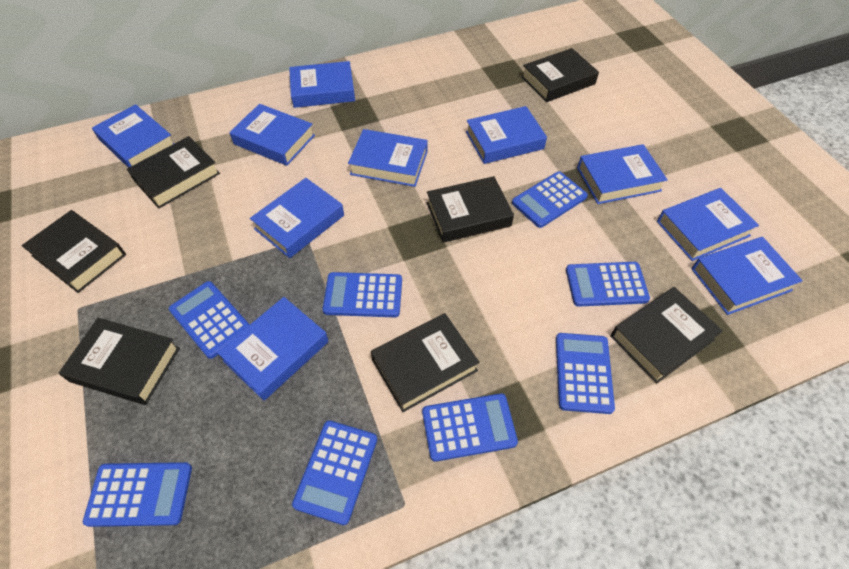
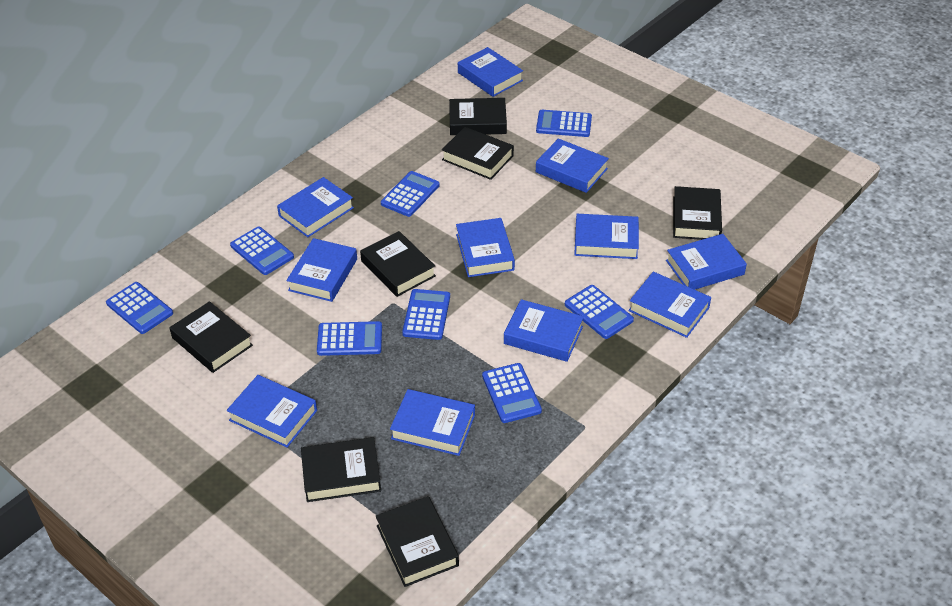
blue book: 10 -> 11

